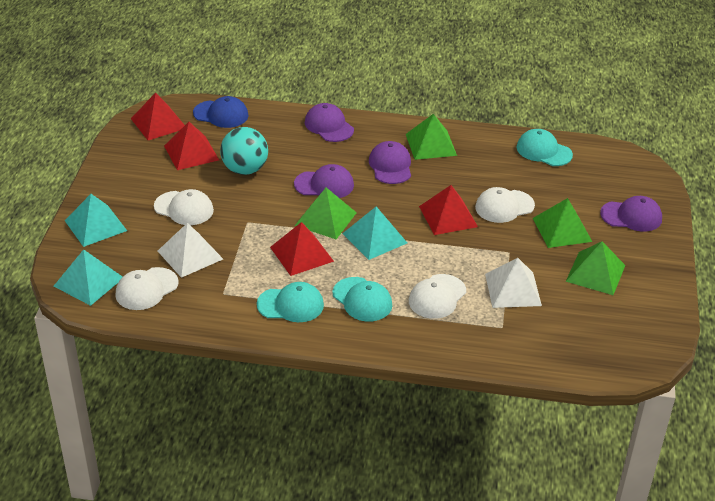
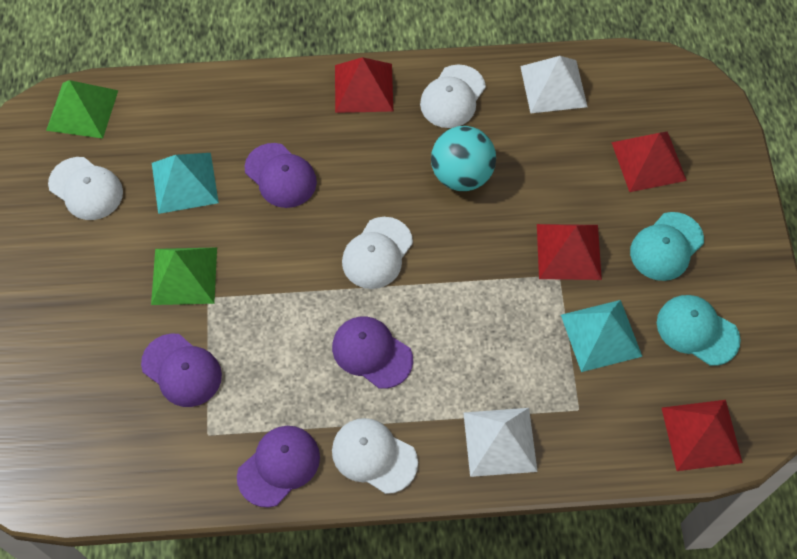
blue cap: 1 -> 0
green pyramid: 4 -> 2
turquoise cap: 3 -> 2
turquoise pyramid: 3 -> 2

